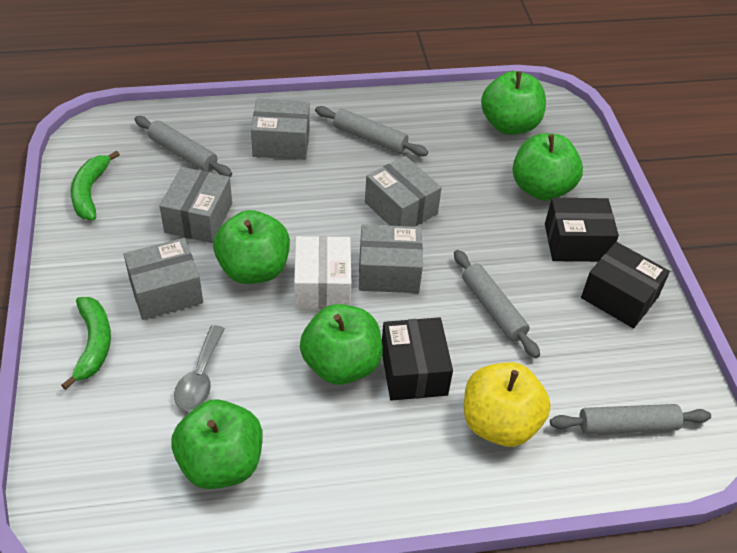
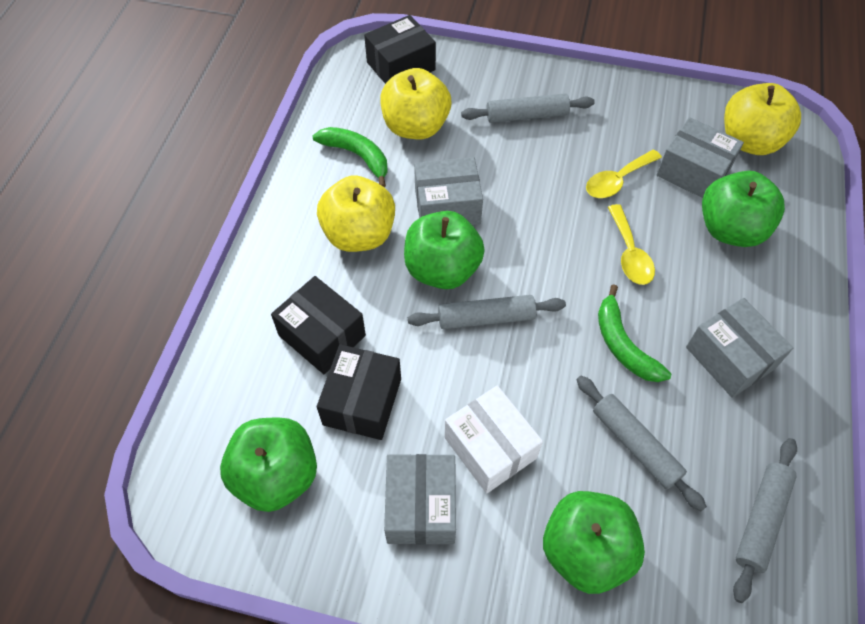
green apple: 5 -> 4
grey box: 5 -> 4
grey spoon: 1 -> 0
yellow apple: 1 -> 3
yellow spoon: 0 -> 2

